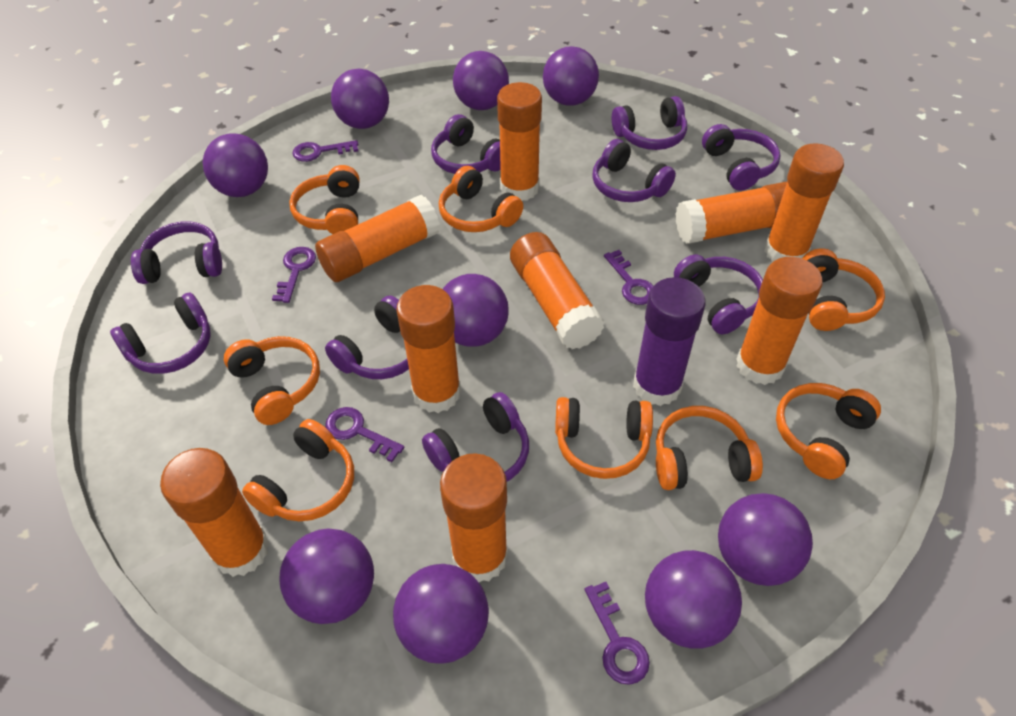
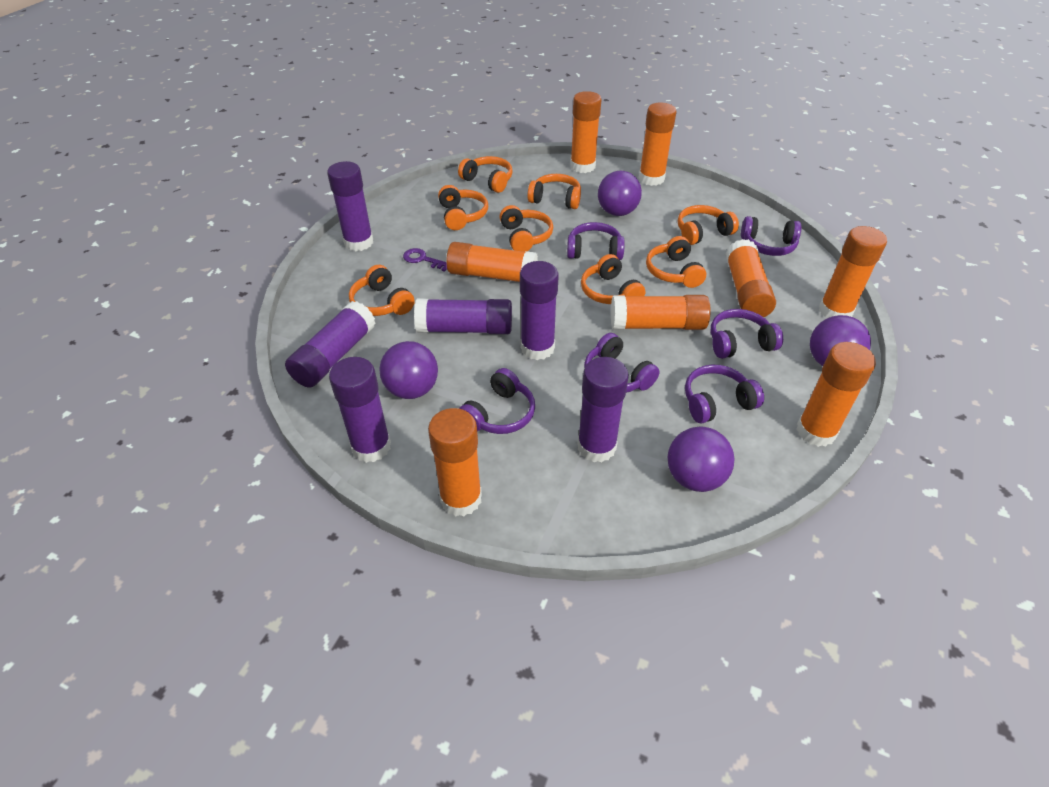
orange glue stick: 9 -> 8
purple ball: 9 -> 4
purple glue stick: 1 -> 6
purple headphones: 9 -> 6
purple key: 5 -> 1

